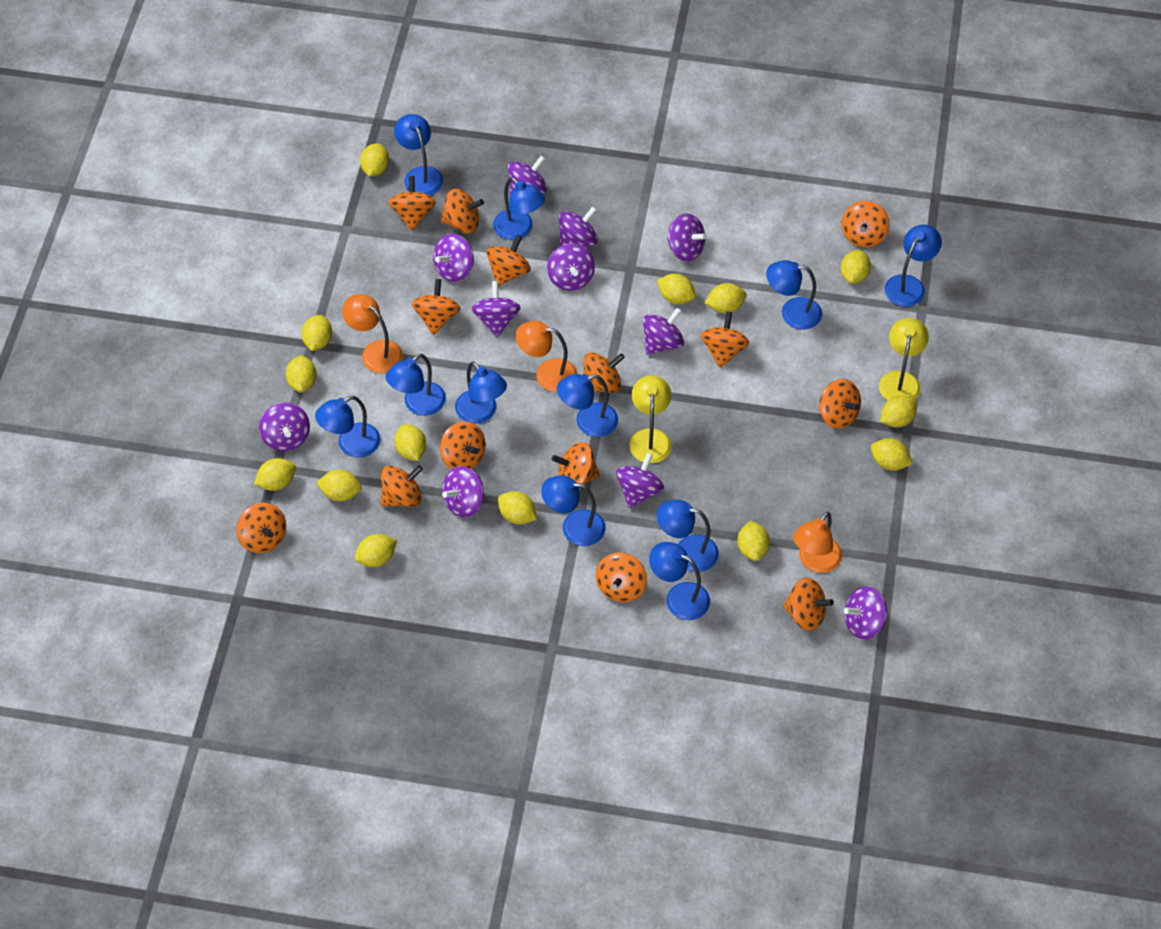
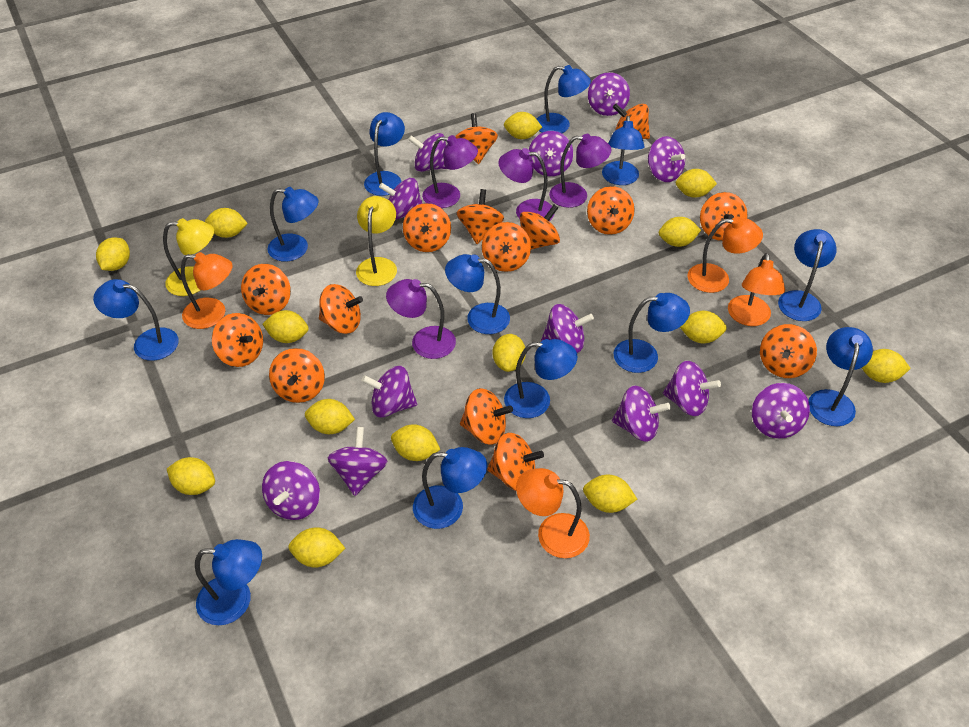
blue lamp: 11 -> 12
orange lamp: 3 -> 4
orange spinning top: 14 -> 15
purple lamp: 0 -> 4
purple spinning top: 11 -> 12

